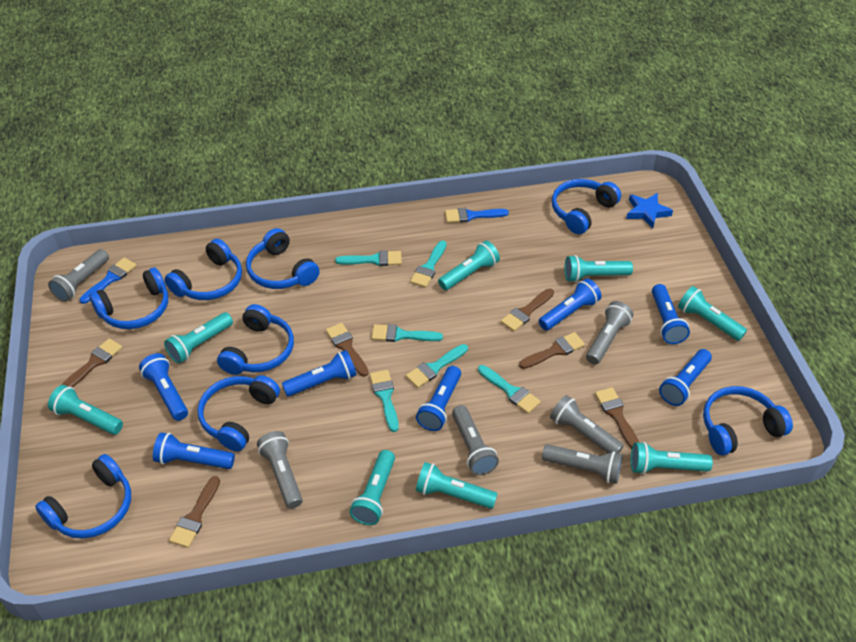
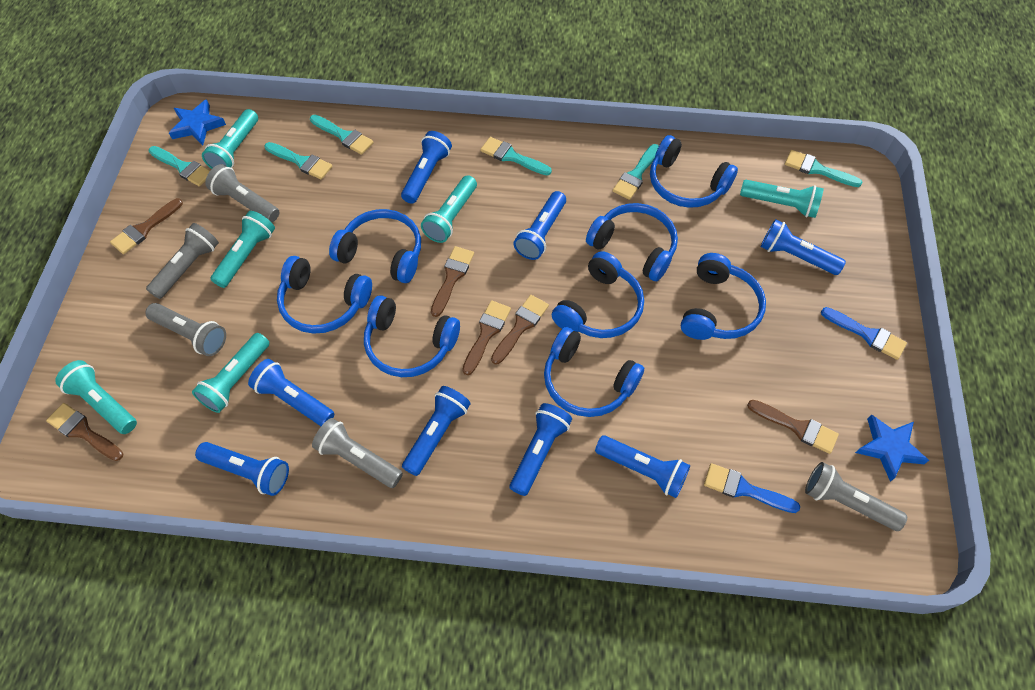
blue flashlight: 7 -> 8
blue star: 1 -> 2
grey flashlight: 6 -> 5
turquoise flashlight: 8 -> 6

